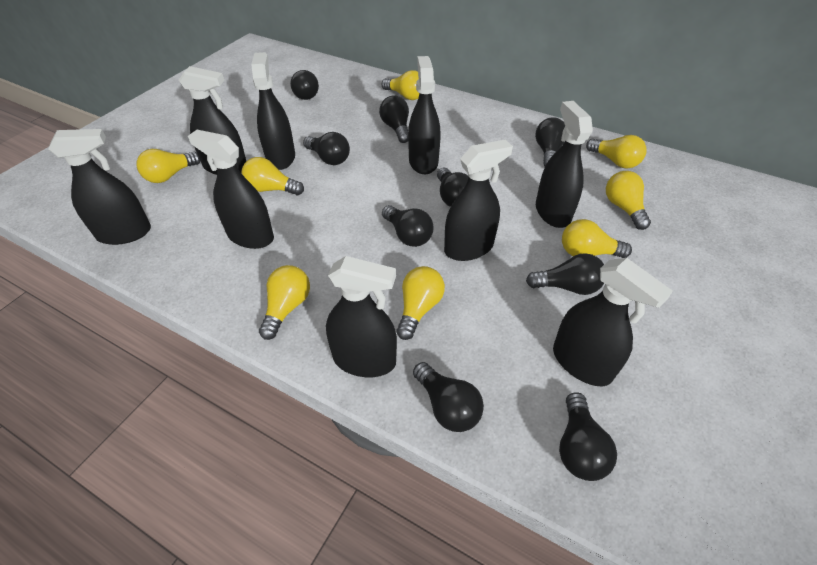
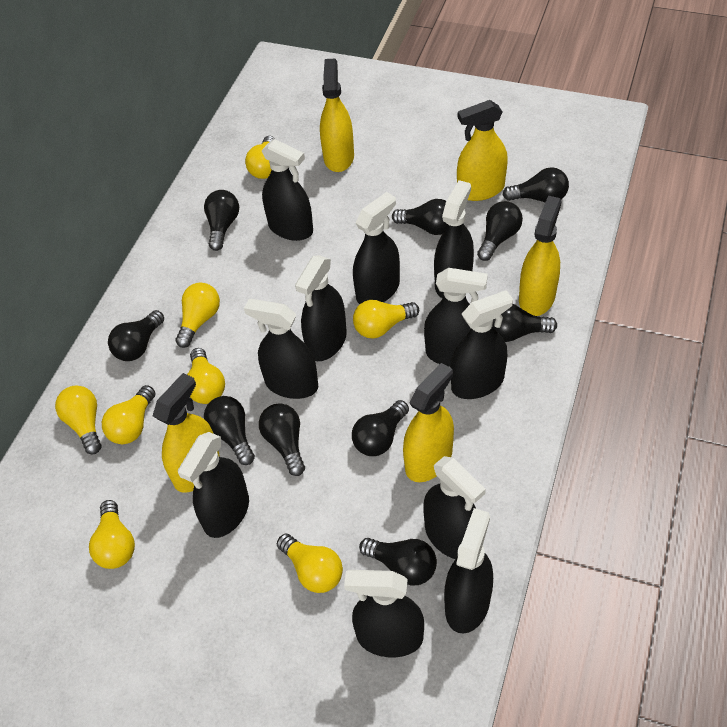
black light bulb: 9 -> 10
black spray bottle: 9 -> 11
yellow spray bottle: 0 -> 5

